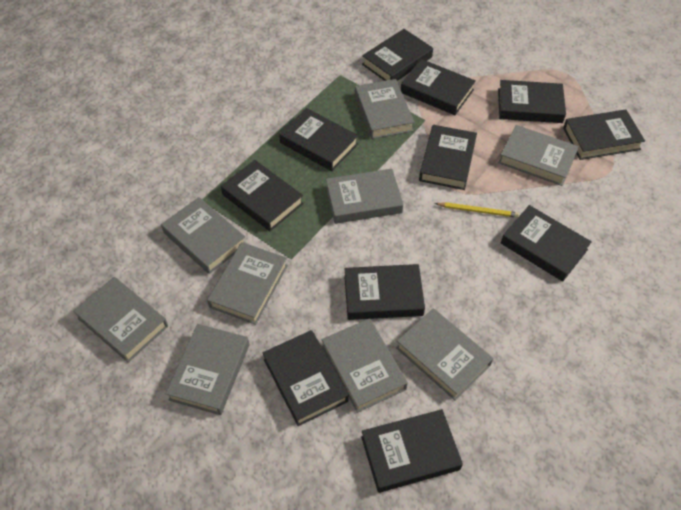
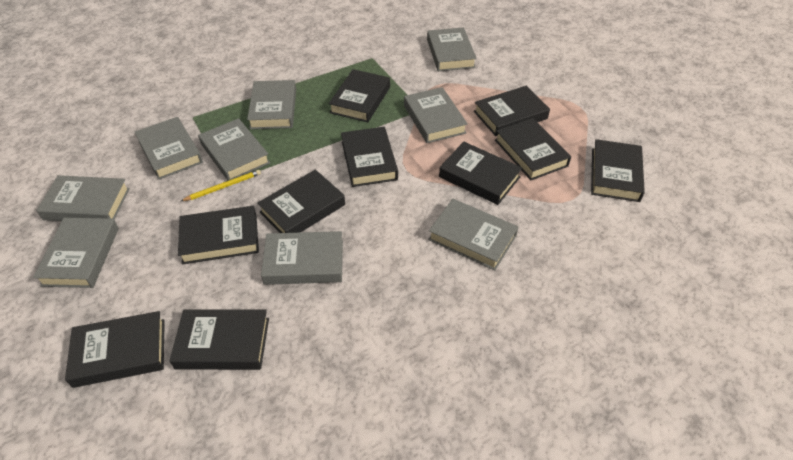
black book: 11 -> 10

